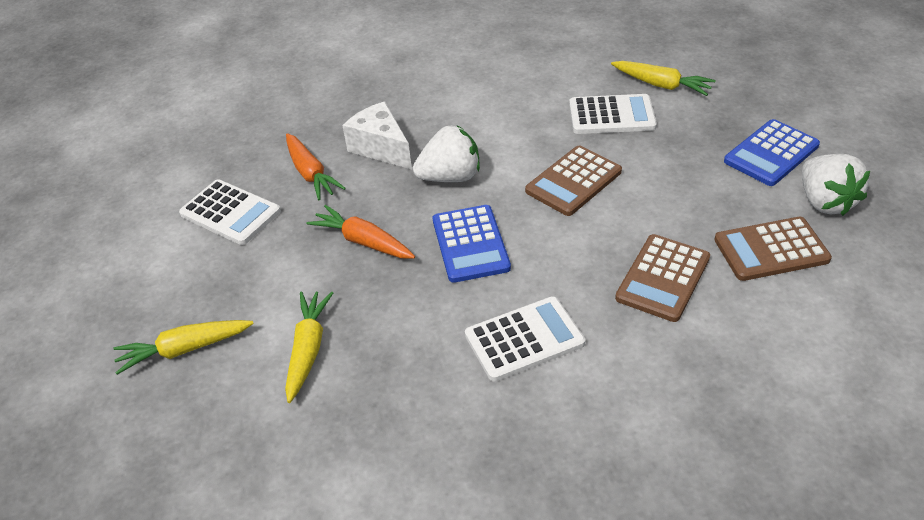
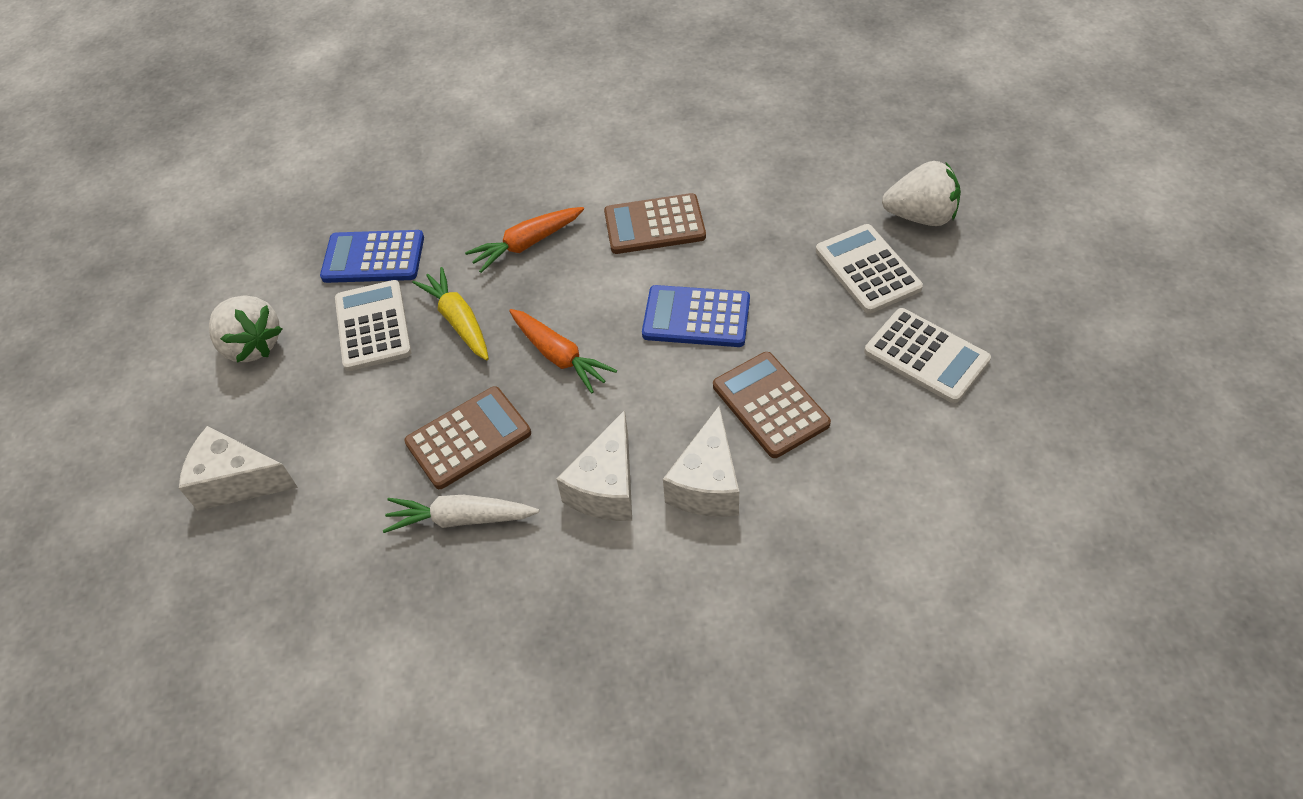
white carrot: 0 -> 1
white cheese: 1 -> 3
yellow carrot: 3 -> 1

